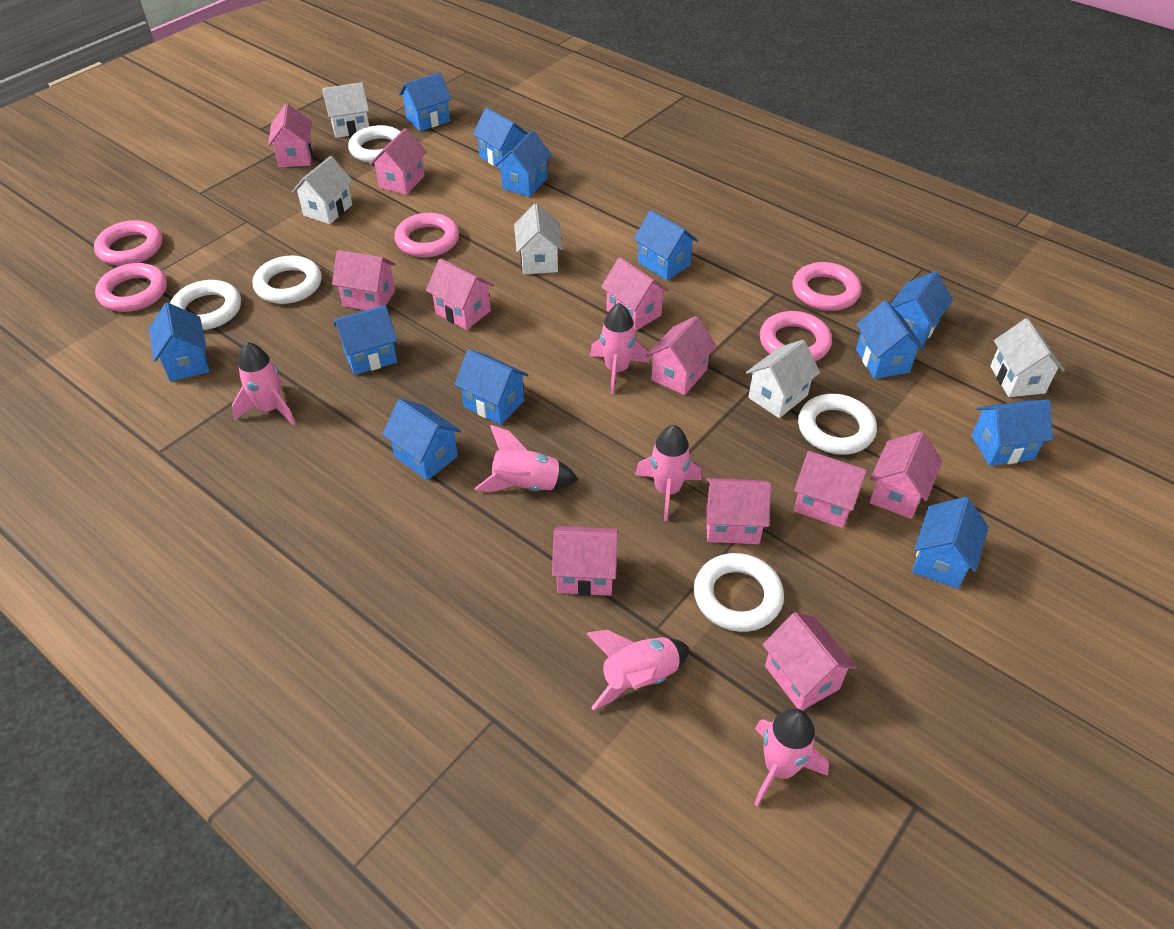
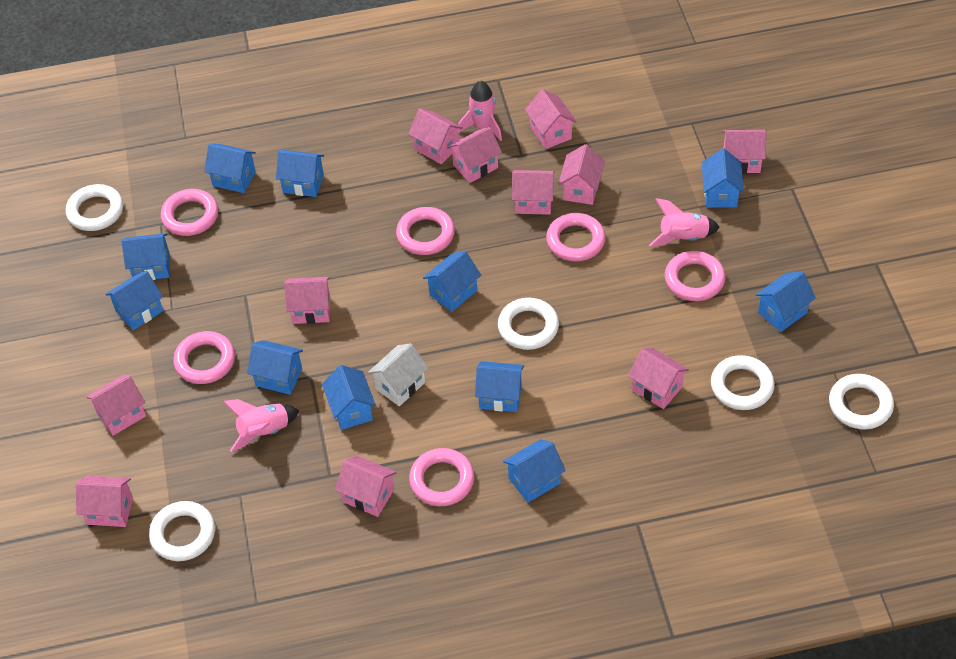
blue house: 12 -> 11
pink ring: 5 -> 6
pink rocket: 6 -> 3
white house: 5 -> 1

